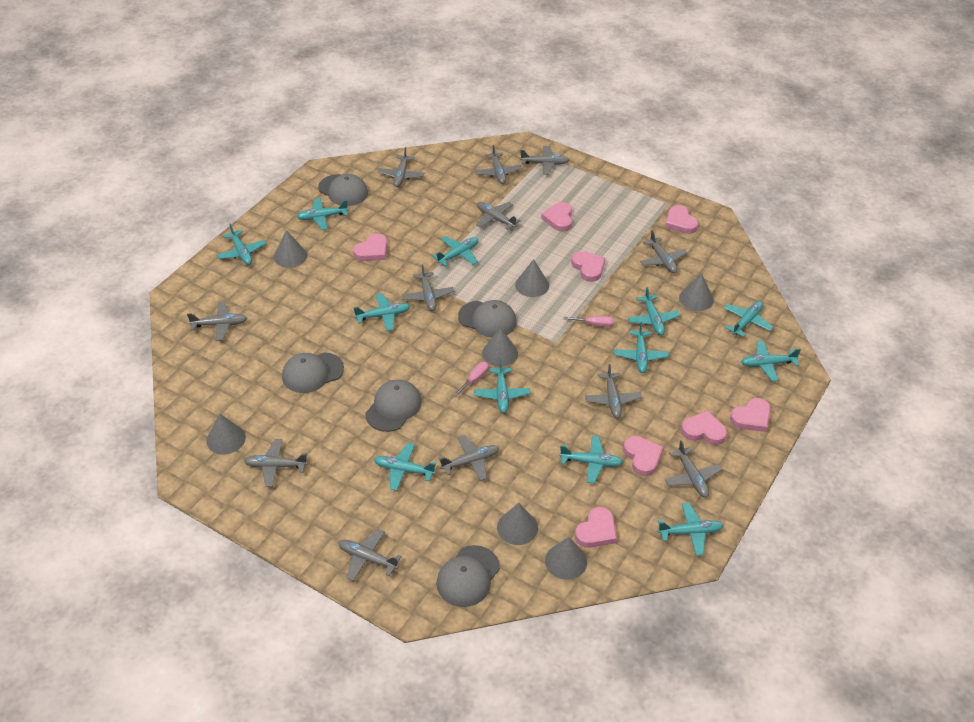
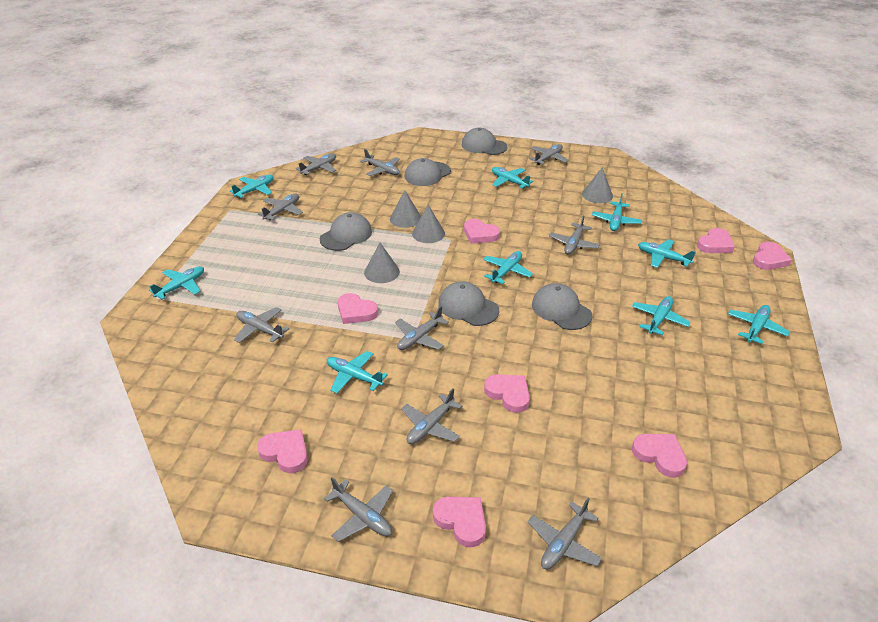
grey cone: 7 -> 4
grey plane: 12 -> 10
pink screwdriver: 2 -> 0
turquoise plane: 12 -> 9

